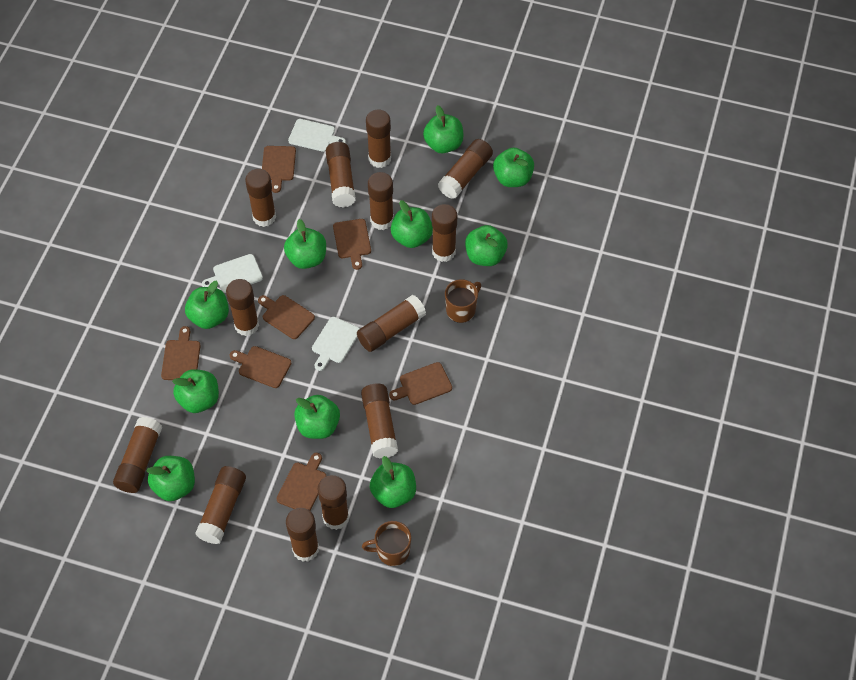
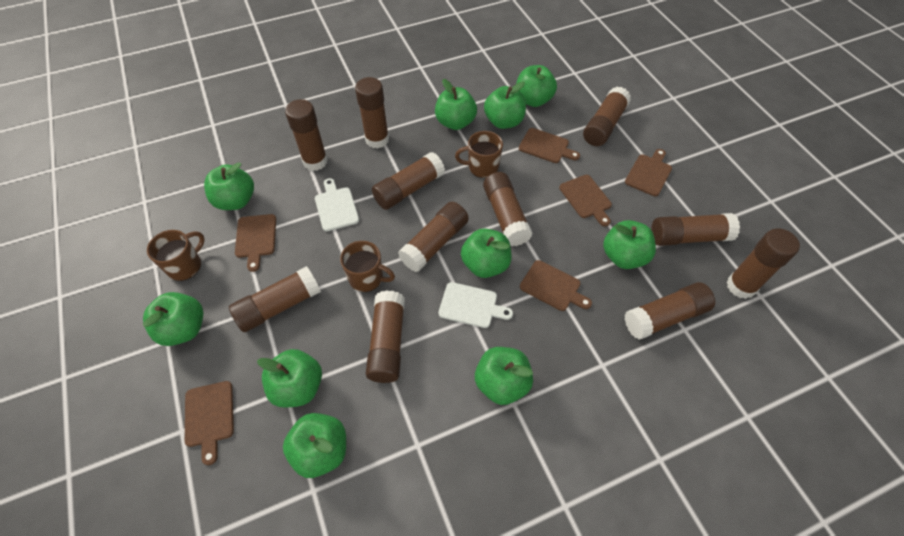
brown cutting board: 7 -> 6
brown glue stick: 13 -> 11
brown mug: 2 -> 3
white cutting board: 3 -> 2

